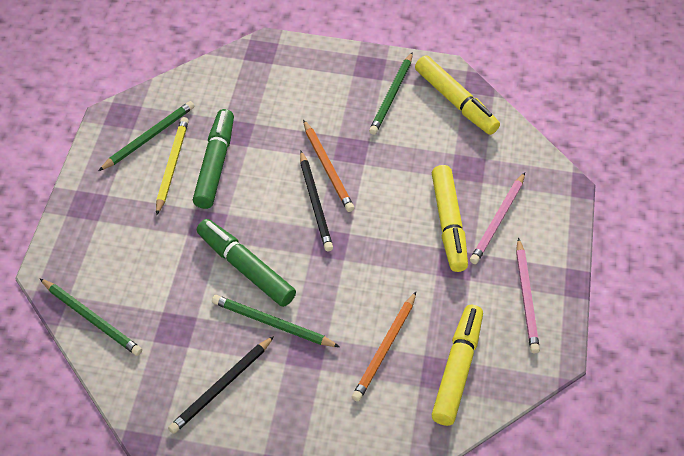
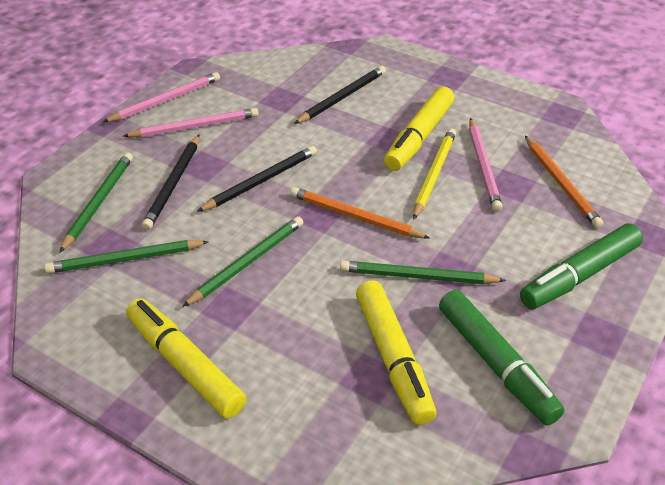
black pencil: 2 -> 3
pink pencil: 2 -> 3

